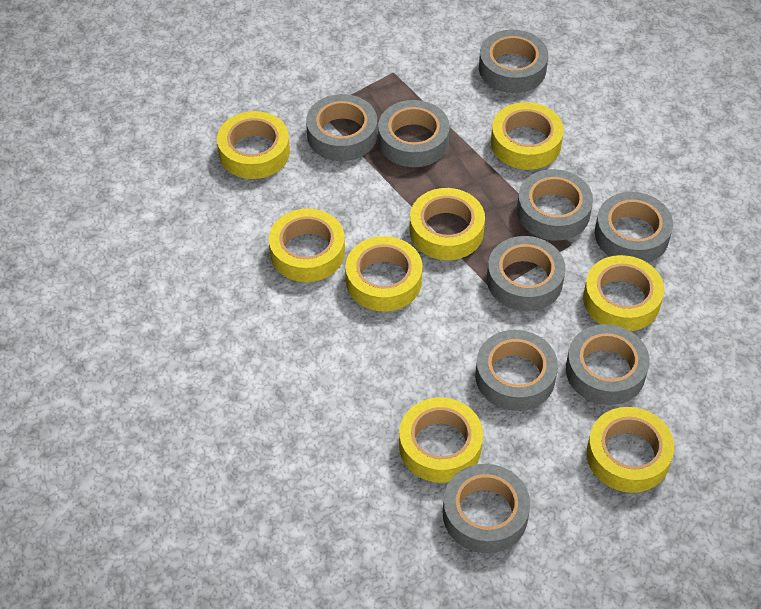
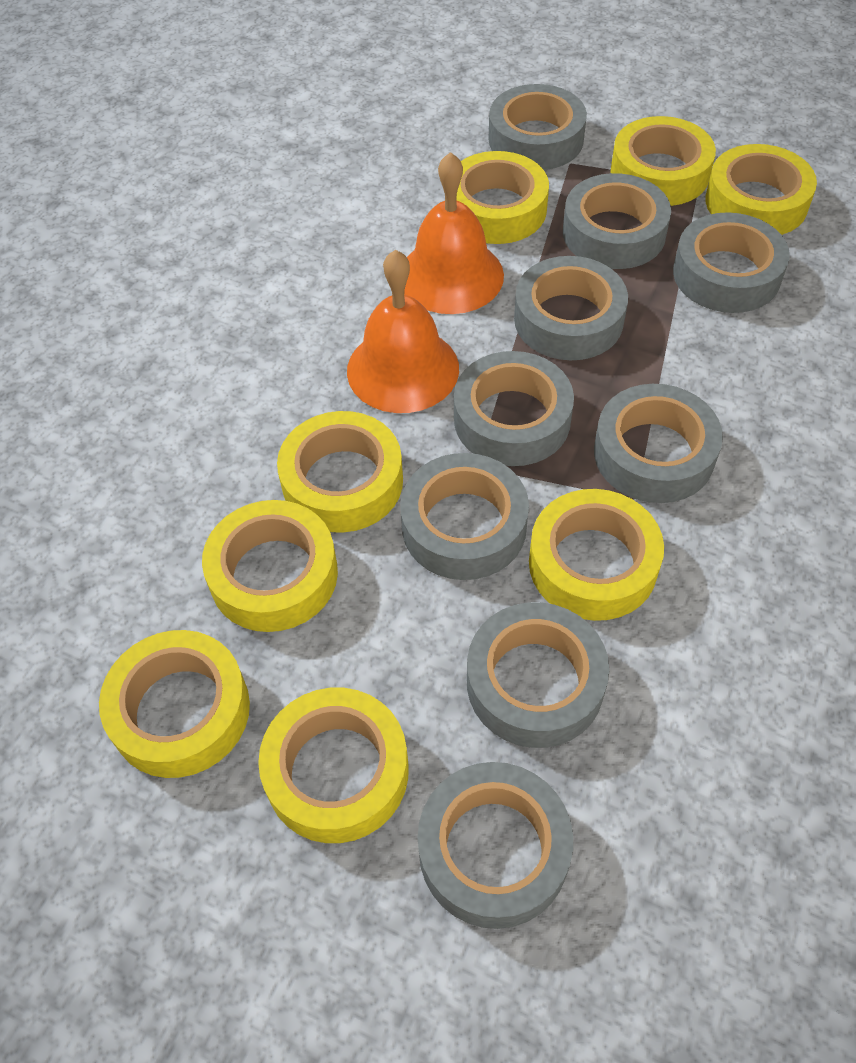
orange bell: 0 -> 2

